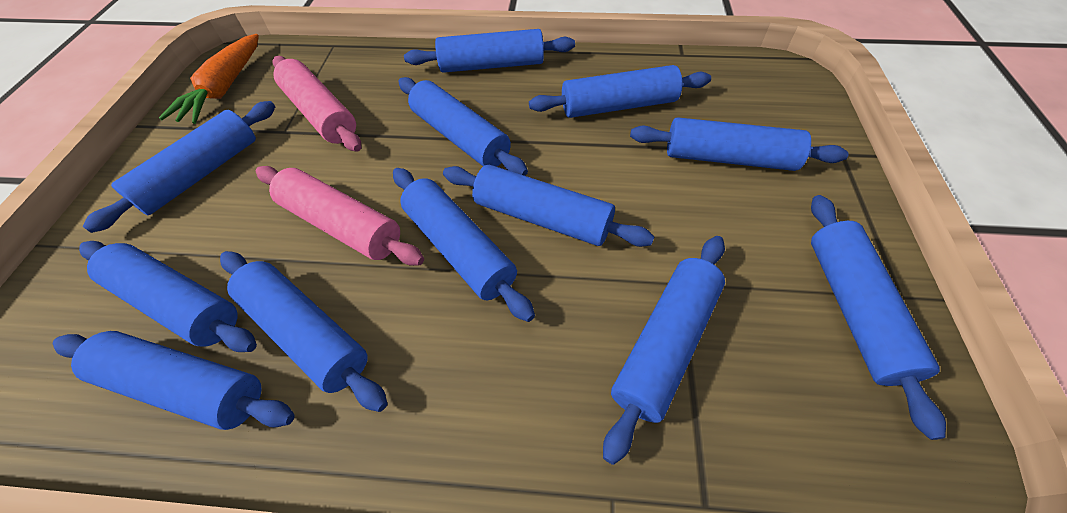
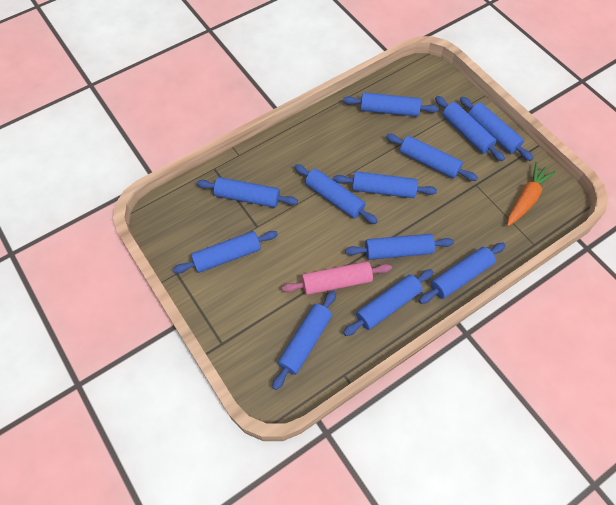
pink rolling pin: 2 -> 1

